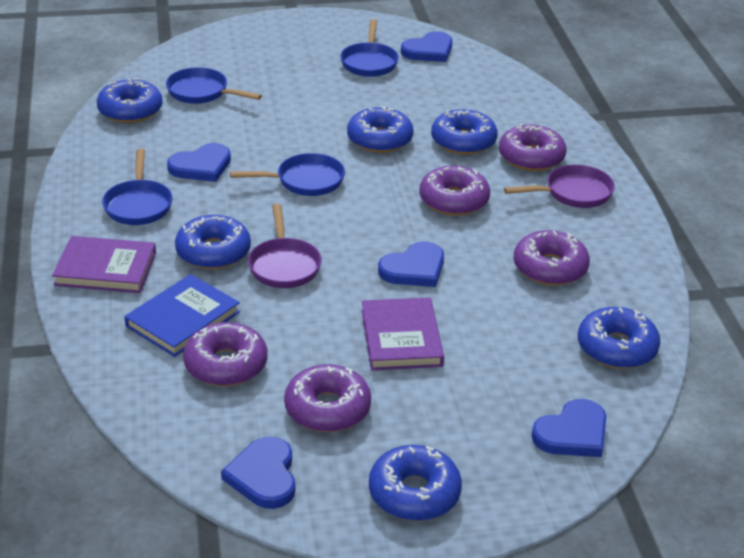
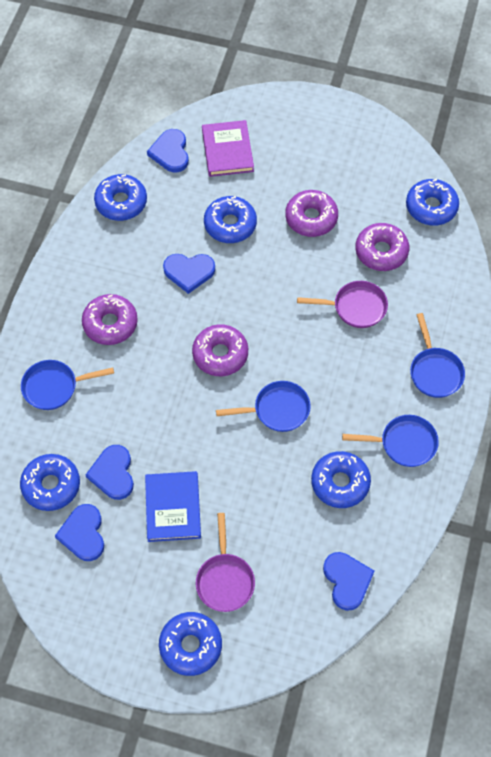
purple book: 2 -> 1
purple donut: 5 -> 4

